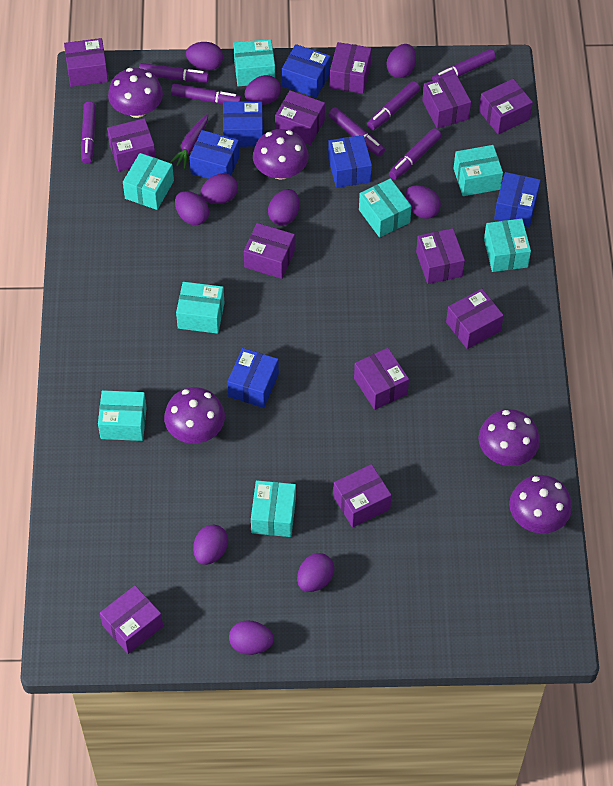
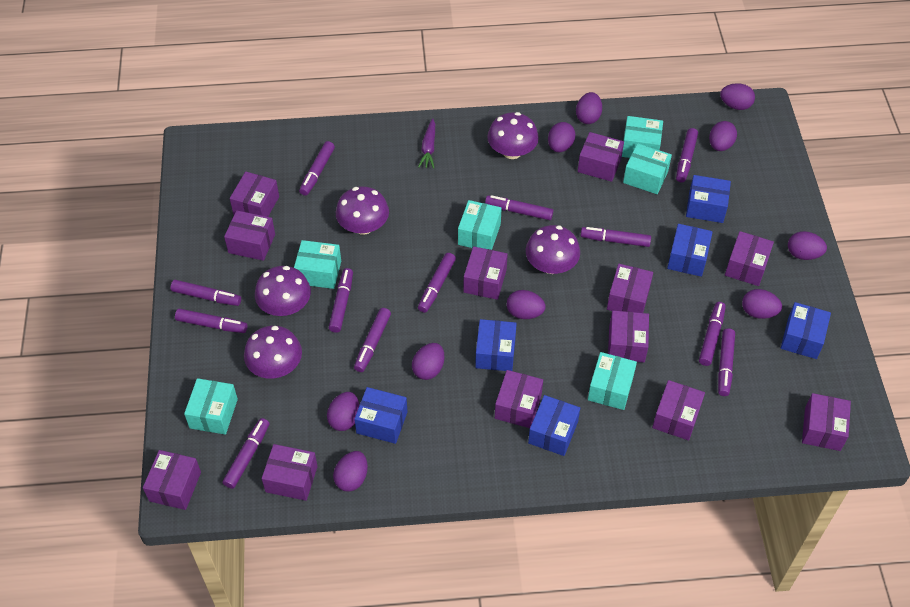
purple marker: 7 -> 12
turquoise box: 8 -> 6

